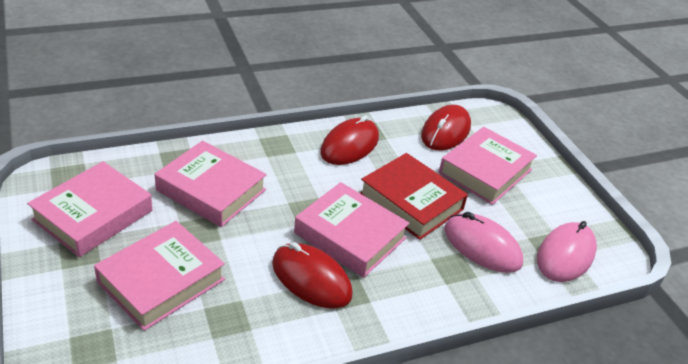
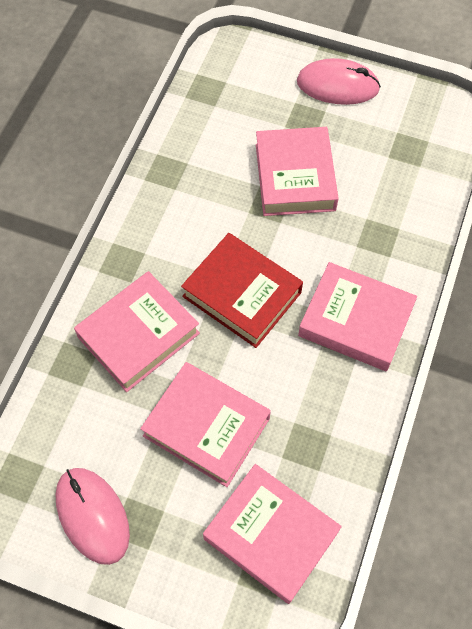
red mouse: 3 -> 0

